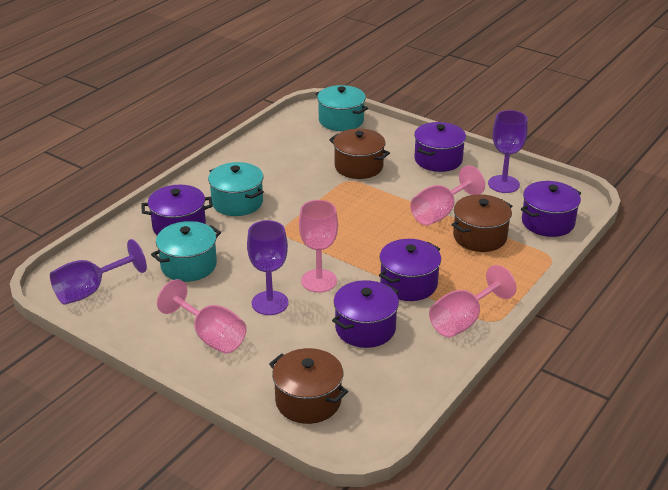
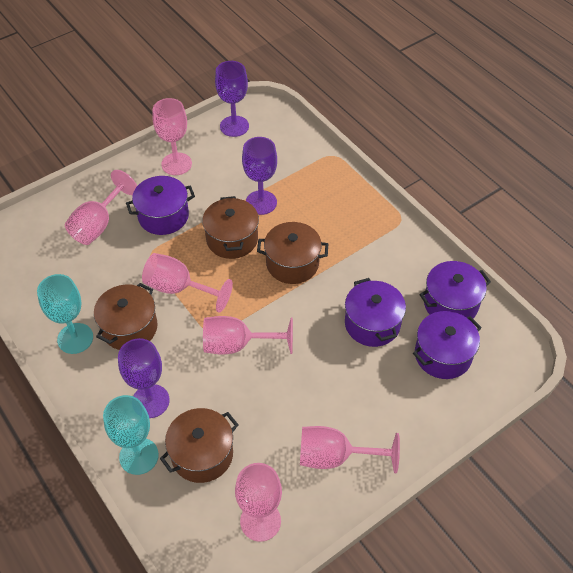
brown pot: 3 -> 4
pink goblet: 4 -> 6
purple pot: 5 -> 4
turquoise goblet: 0 -> 2
turquoise pot: 3 -> 0

